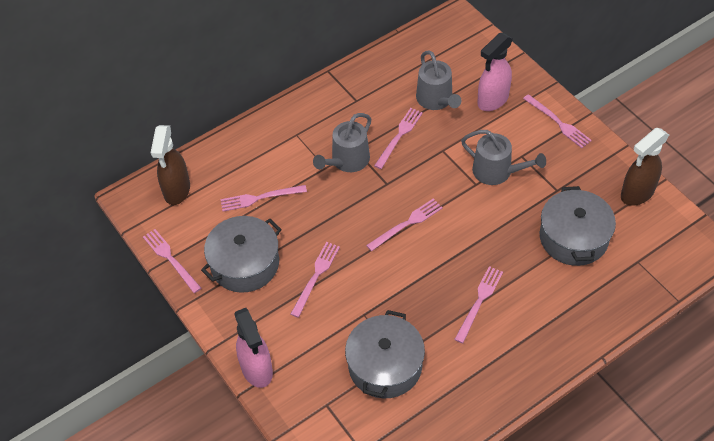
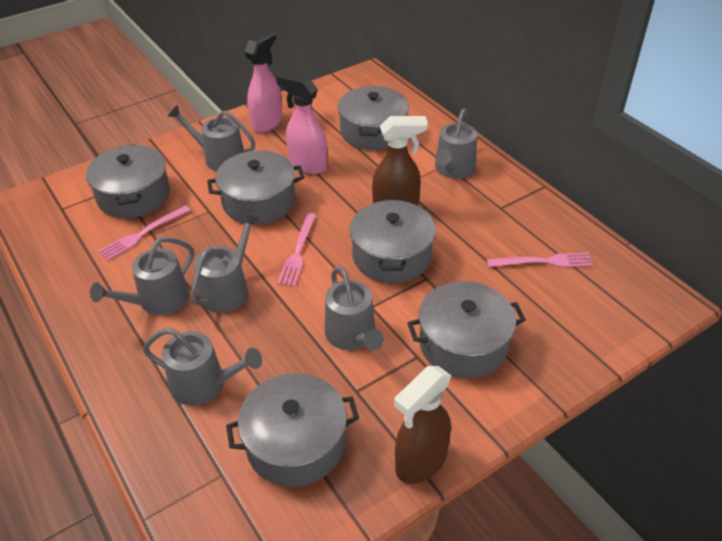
grey pot: 3 -> 6
grey watering can: 3 -> 6
pink fork: 7 -> 3

